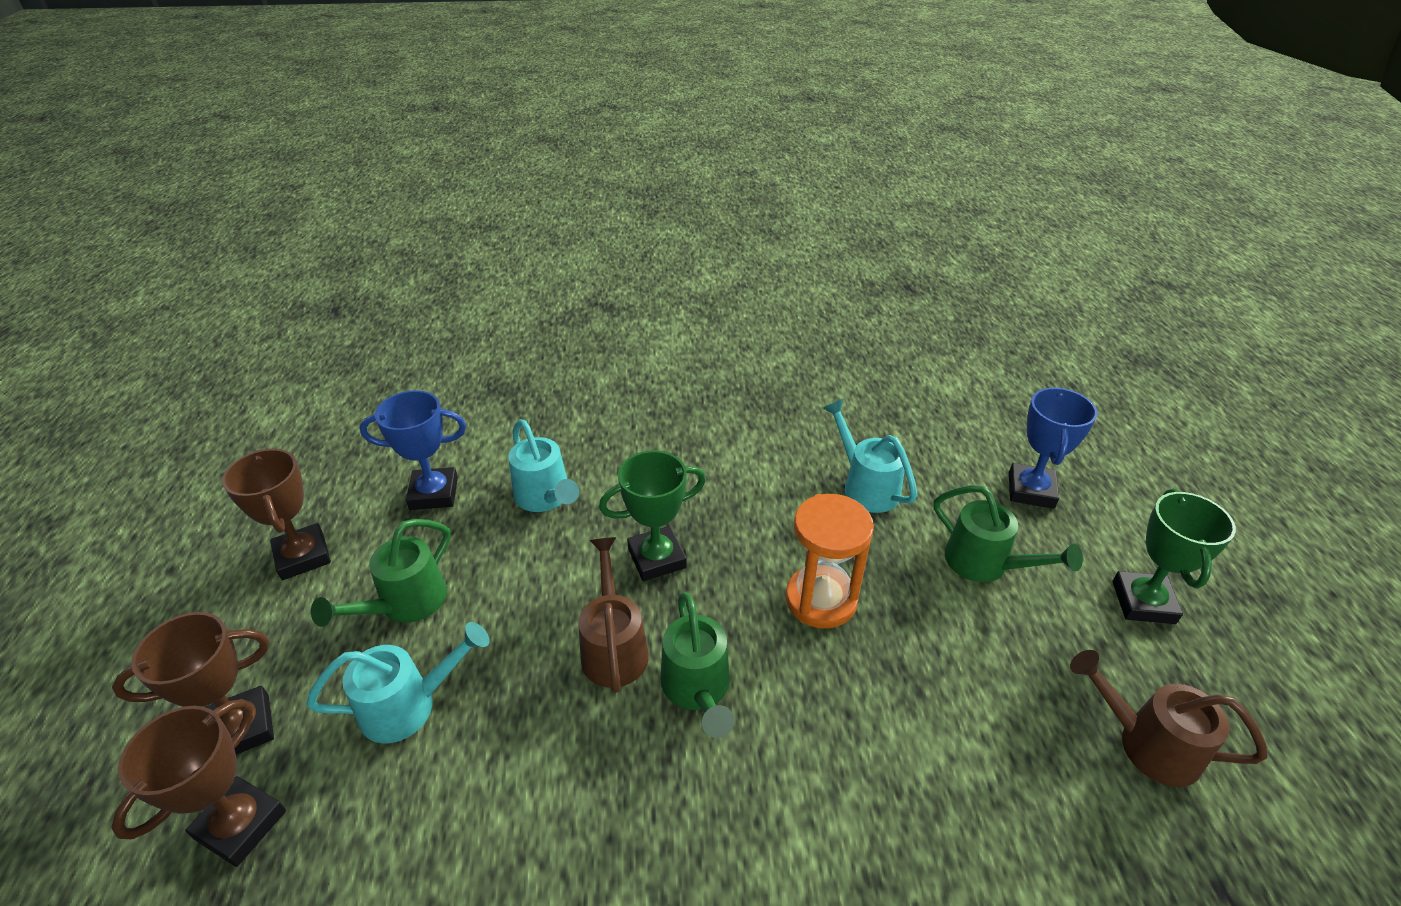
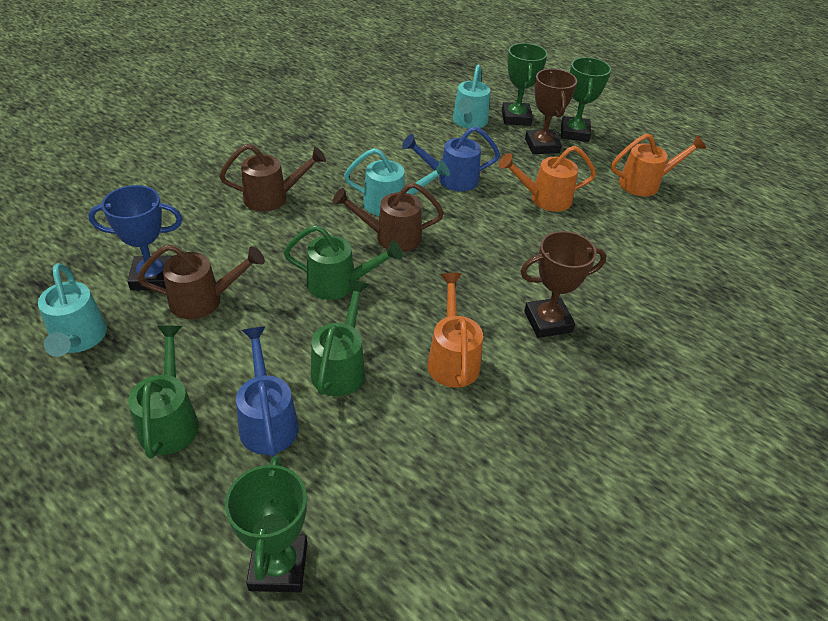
blue trophy: 2 -> 1
blue watering can: 0 -> 2
brown trophy: 3 -> 2
brown watering can: 2 -> 3
green trophy: 2 -> 3
orange hourglass: 1 -> 0
orange watering can: 0 -> 3

